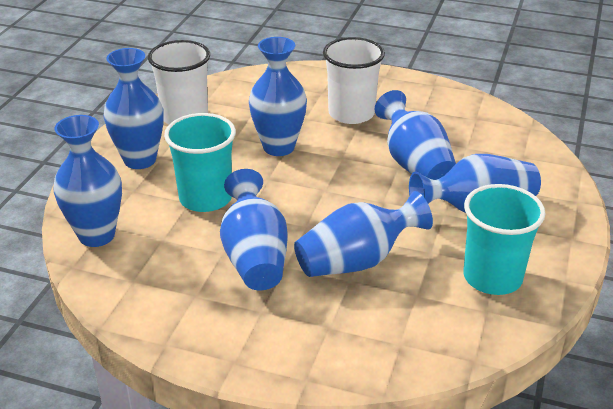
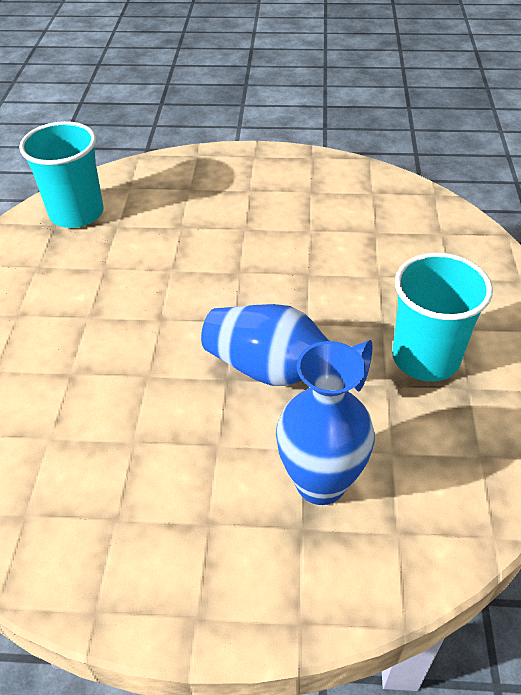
blue vase: 7 -> 2
white cup: 2 -> 0

